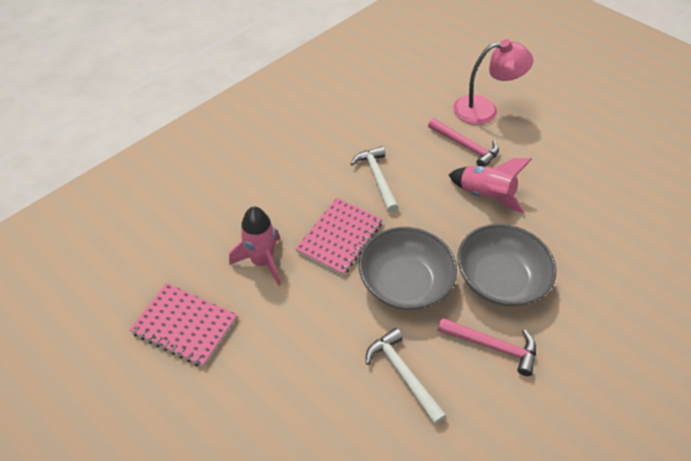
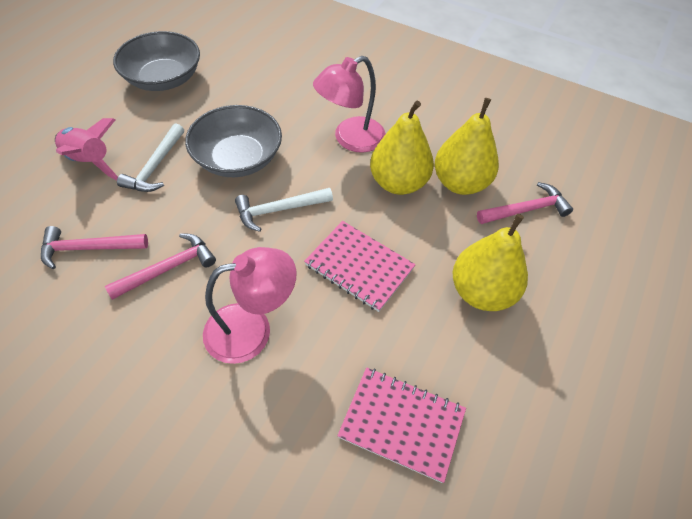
pink hammer: 2 -> 3
pink lamp: 1 -> 2
pink rocket: 2 -> 1
yellow pear: 0 -> 3

